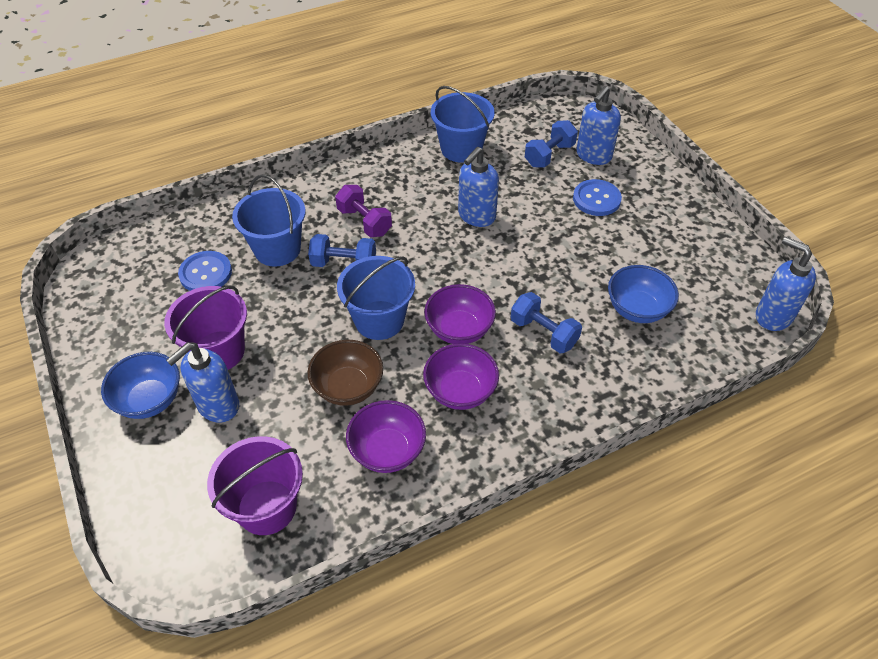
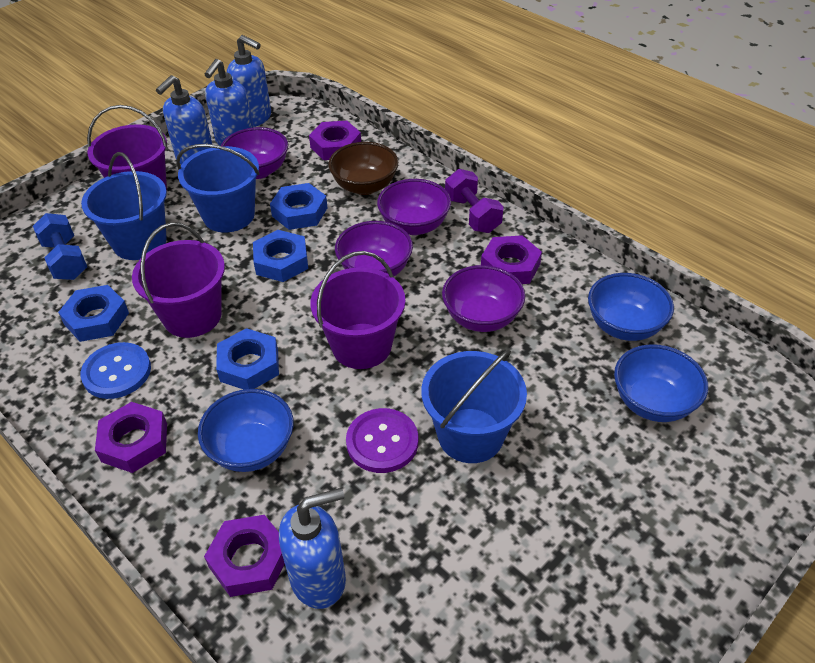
blue bowl: 2 -> 3
blue button: 2 -> 1
blue dumbbell: 3 -> 1
blue nut: 0 -> 4
purple bowl: 3 -> 4
purple bucket: 2 -> 3
purple button: 0 -> 1
purple nut: 0 -> 4

